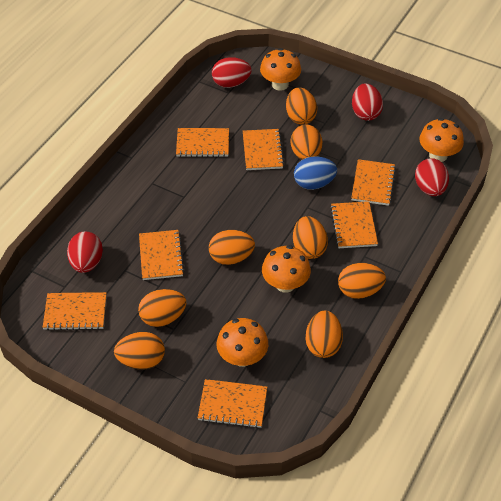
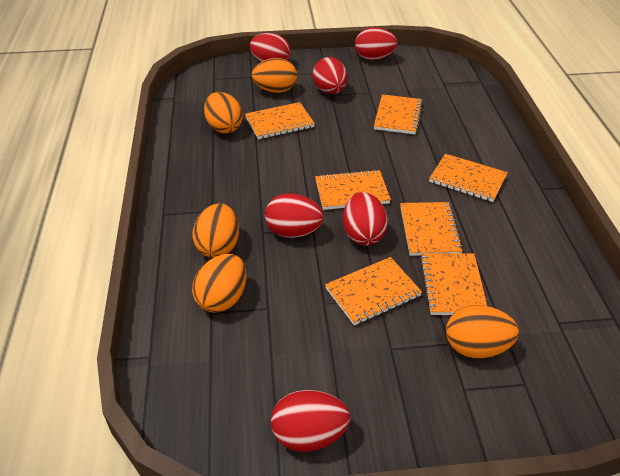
blue egg: 1 -> 0
orange egg: 8 -> 5
orange mushroom: 4 -> 0
red egg: 4 -> 6

